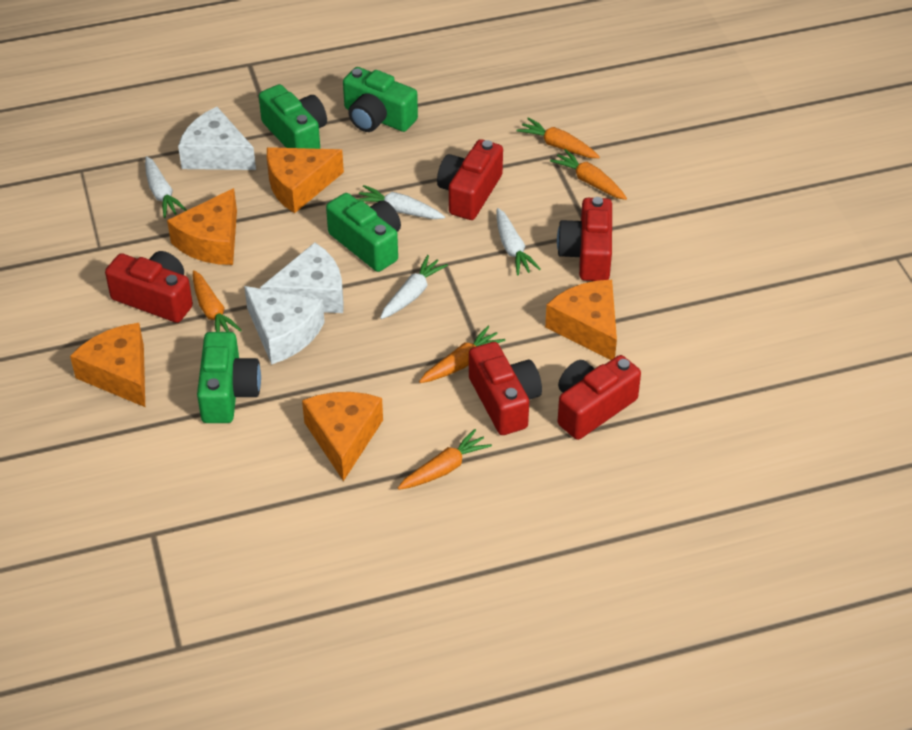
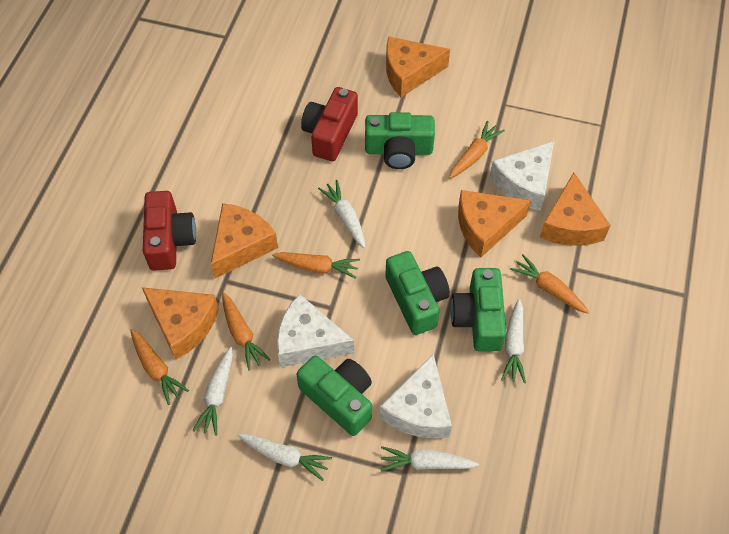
red camera: 5 -> 2
white carrot: 4 -> 5

